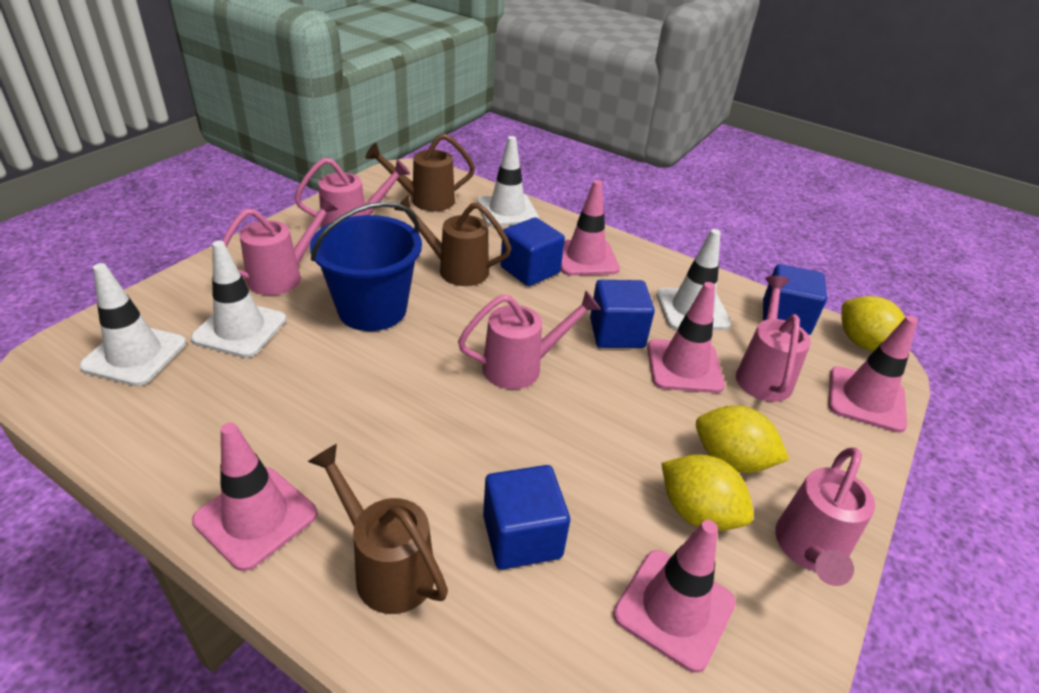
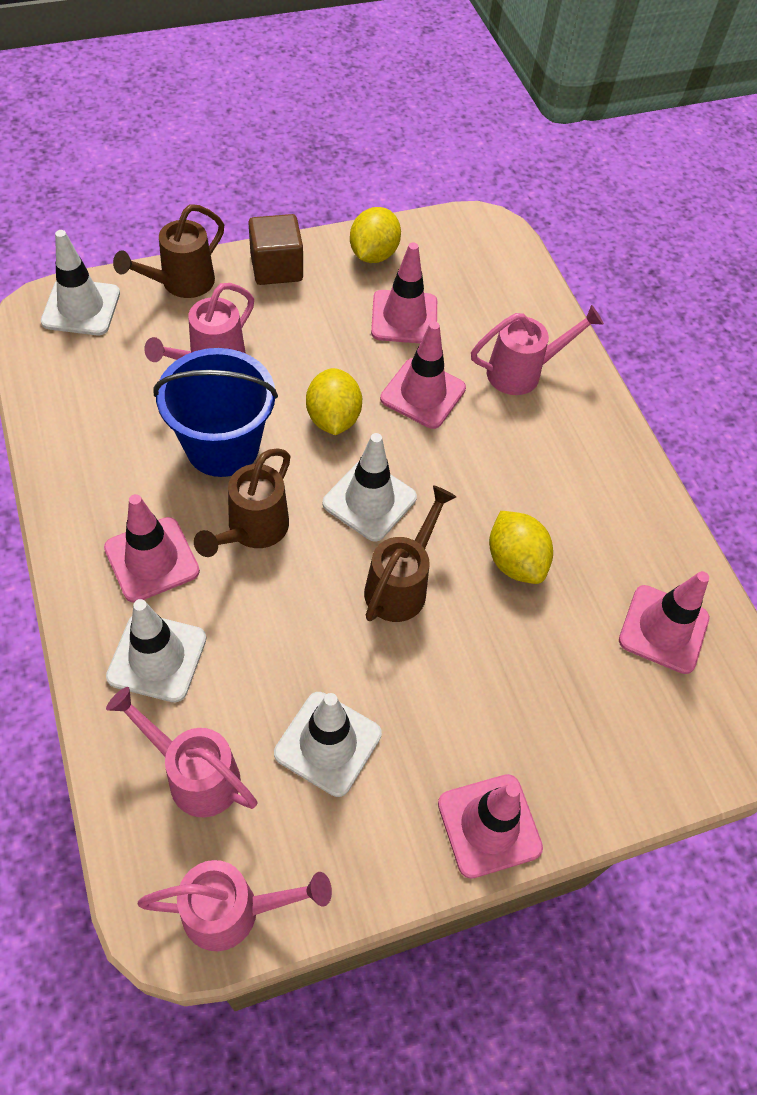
blue cube: 4 -> 0
brown cube: 0 -> 1
pink watering can: 5 -> 4

